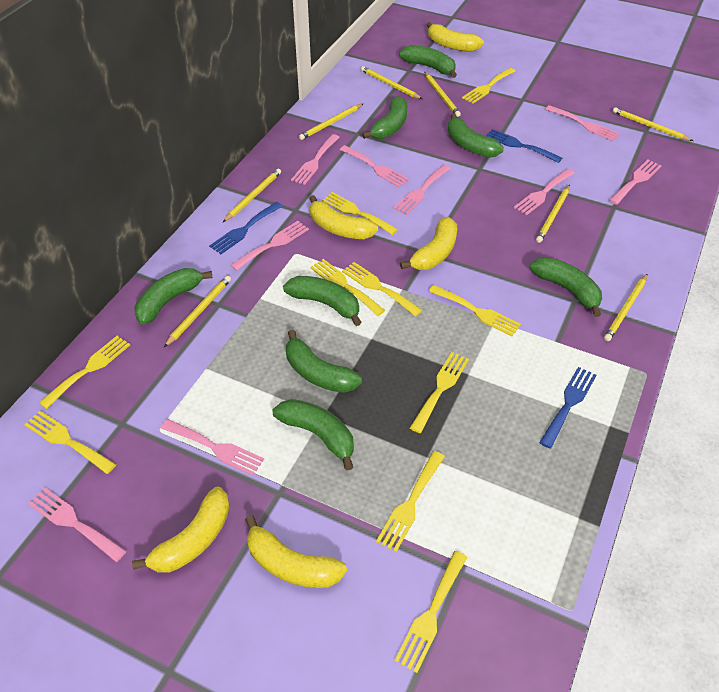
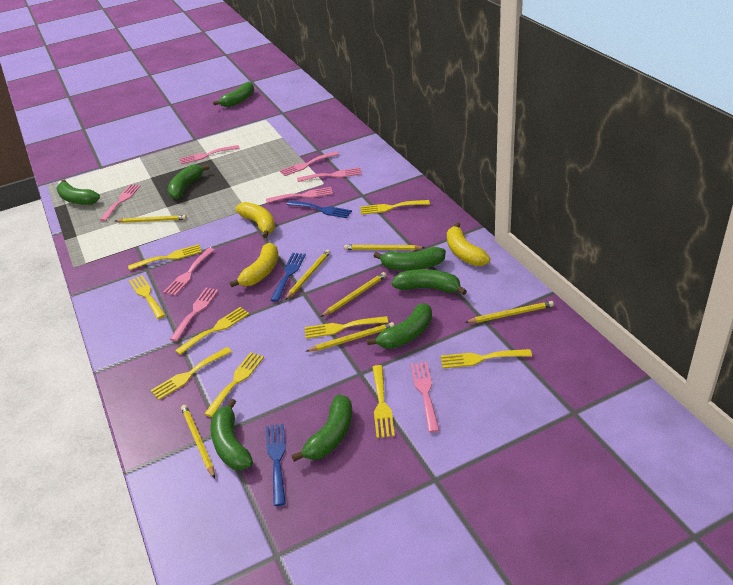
pink fork: 9 -> 8
yellow banana: 5 -> 3
yellow fork: 10 -> 9
yellow pencil: 8 -> 7

